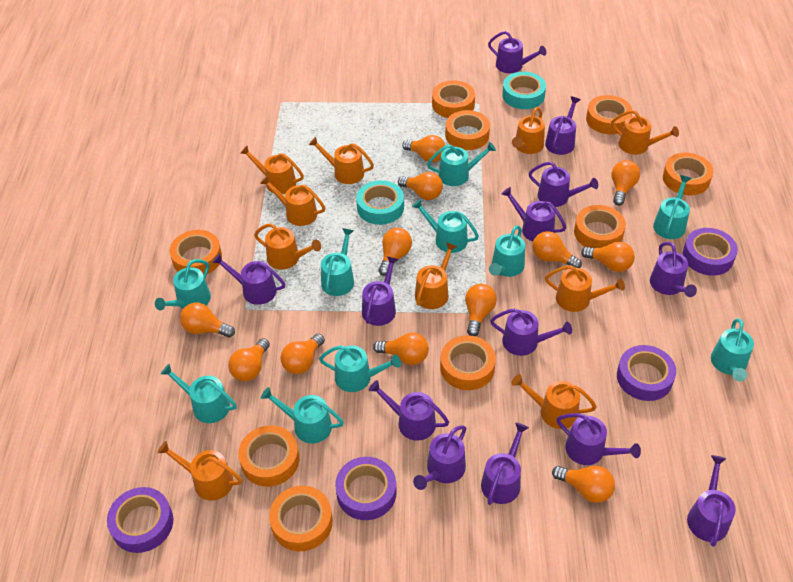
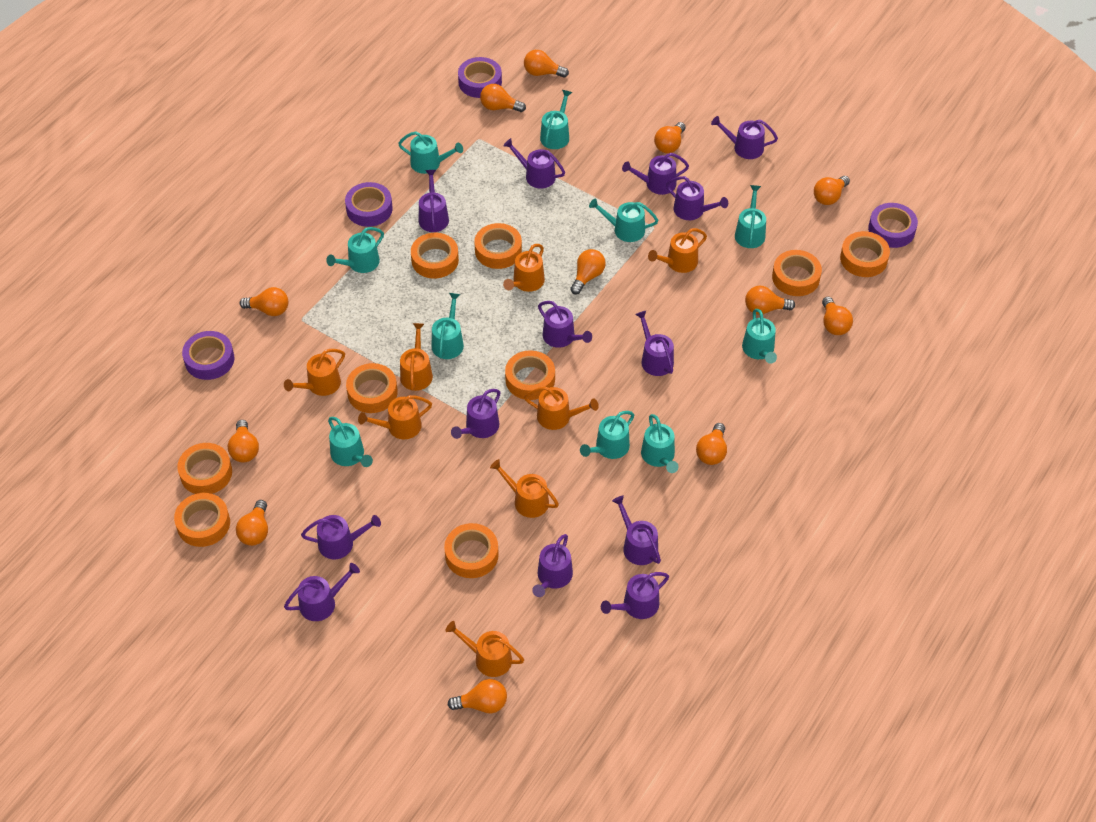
orange watering can: 10 -> 8
turquoise tape: 2 -> 0

